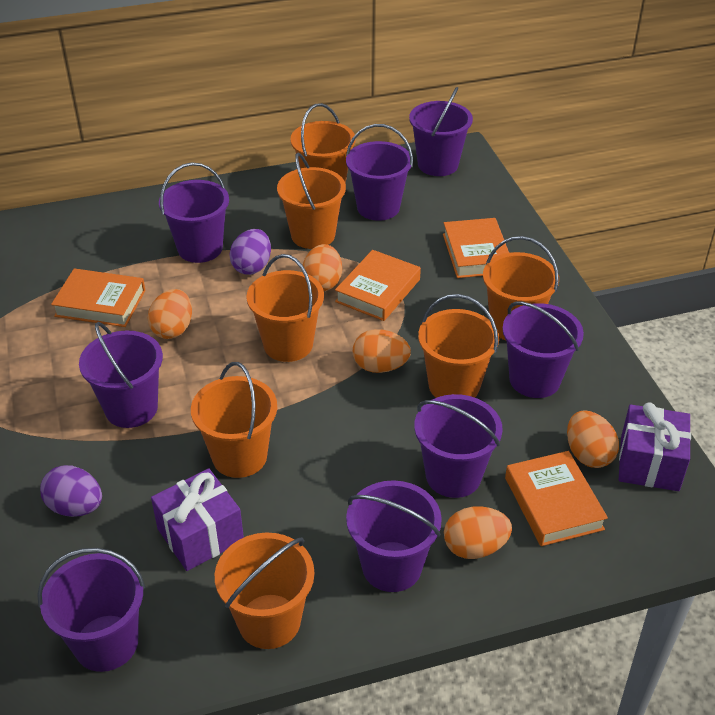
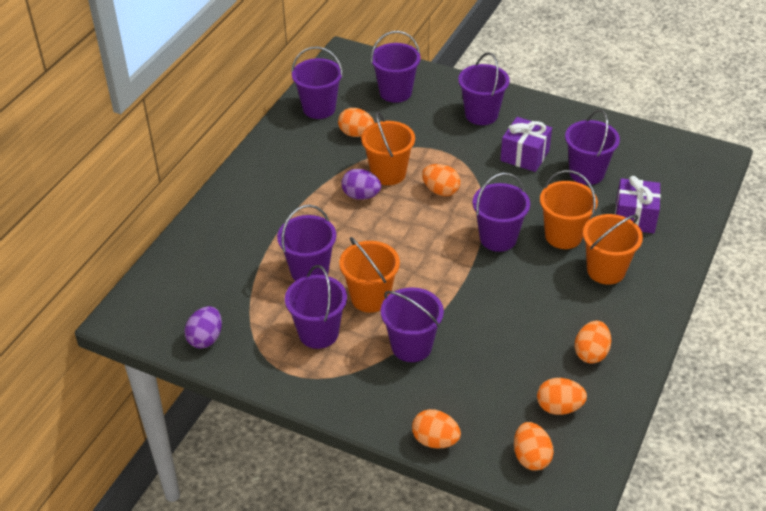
orange book: 4 -> 0
orange bucket: 7 -> 4
orange egg: 5 -> 6

